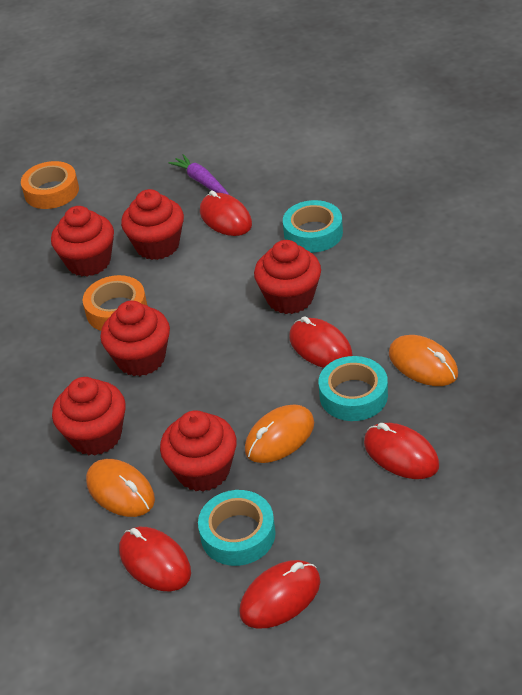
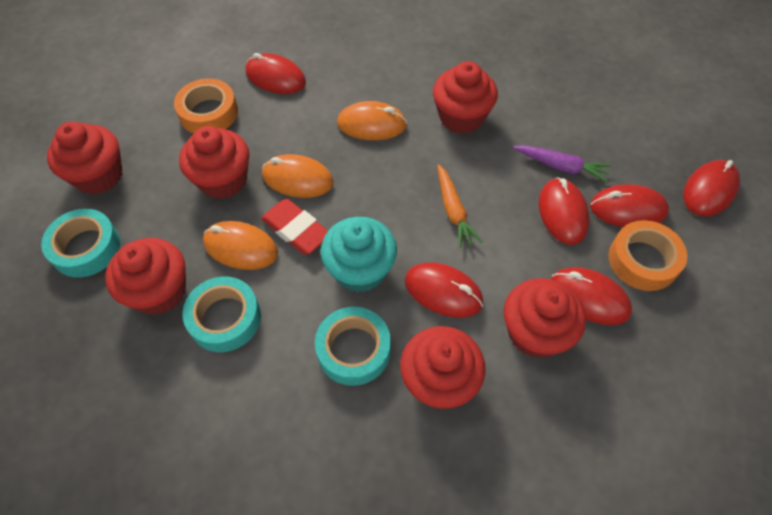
orange carrot: 0 -> 1
red eraser: 0 -> 1
red mouse: 5 -> 6
turquoise cupcake: 0 -> 1

